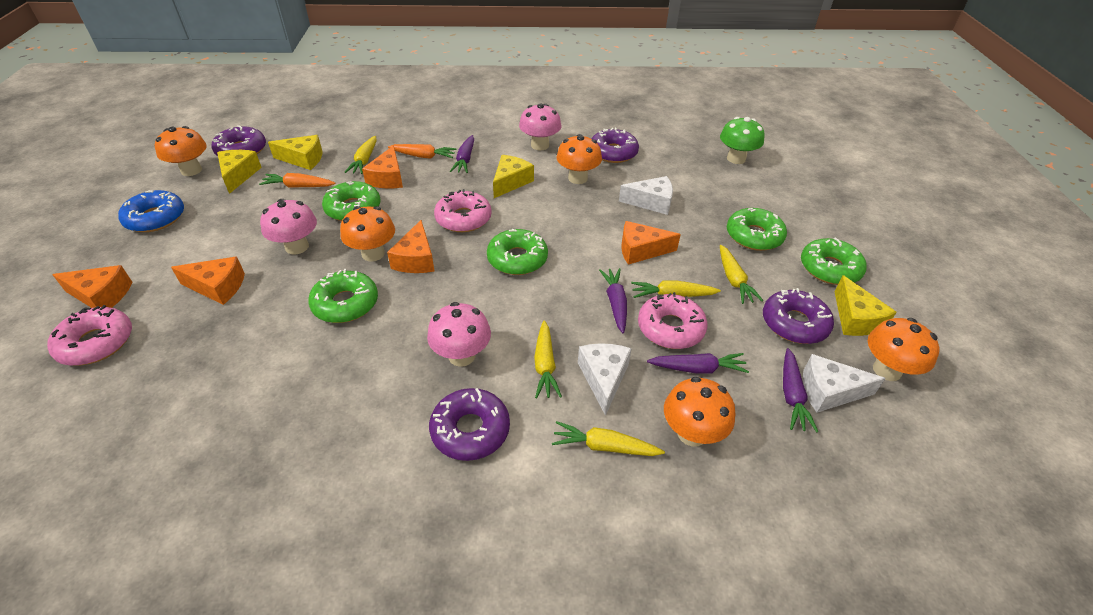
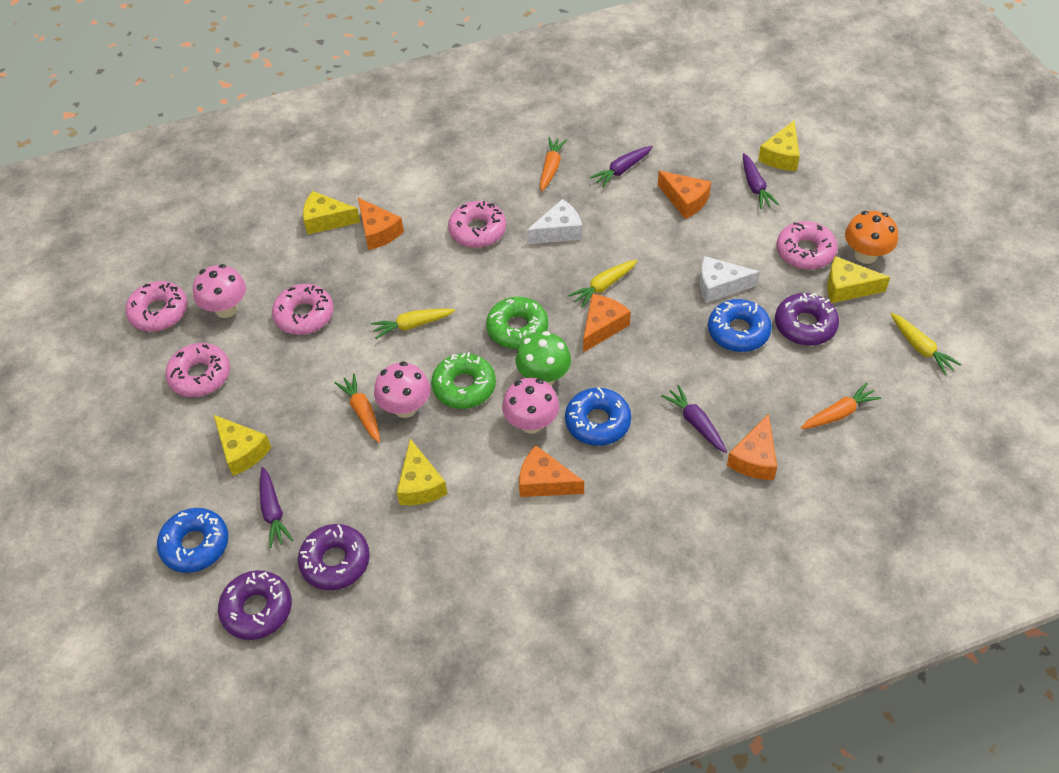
blue donut: 1 -> 3
green donut: 5 -> 2
orange carrot: 2 -> 3
orange mushroom: 5 -> 1
pink donut: 3 -> 5
purple donut: 4 -> 3
white cheese: 3 -> 2
yellow carrot: 5 -> 3
yellow cheese: 4 -> 5

